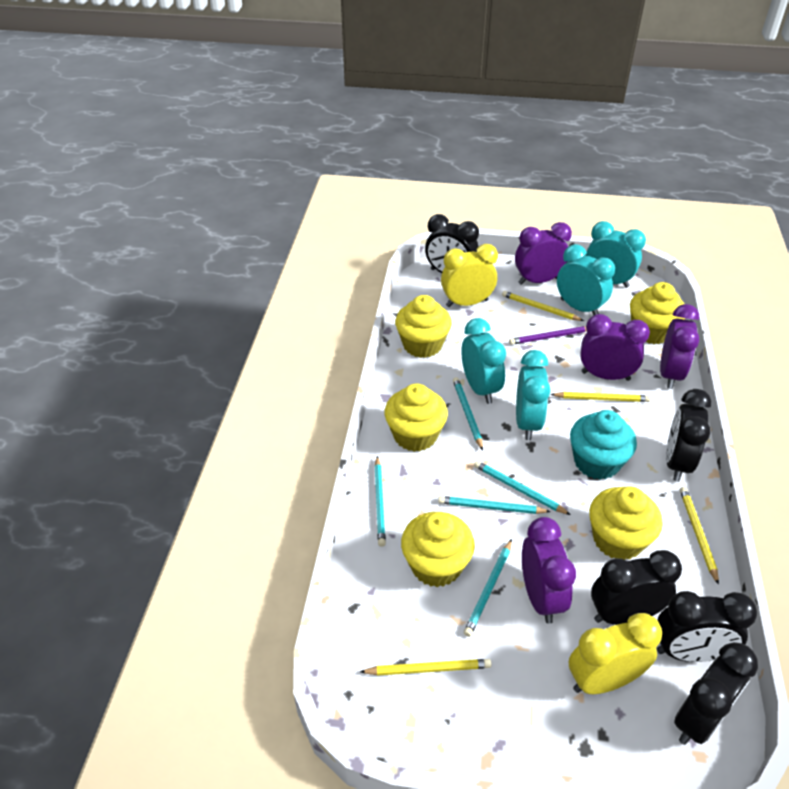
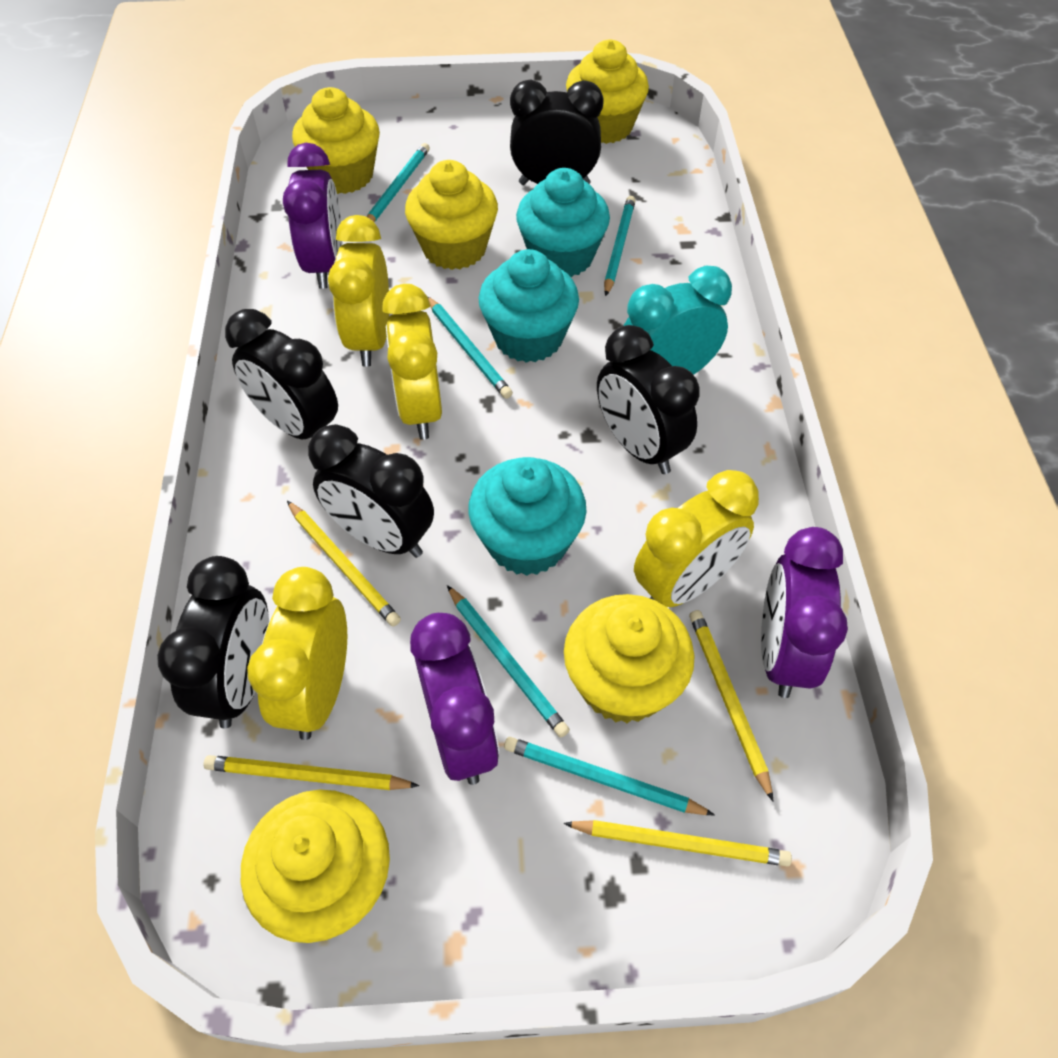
purple clock: 4 -> 3
purple pencil: 1 -> 0
turquoise clock: 4 -> 1
turquoise cupcake: 1 -> 3
yellow clock: 2 -> 4

